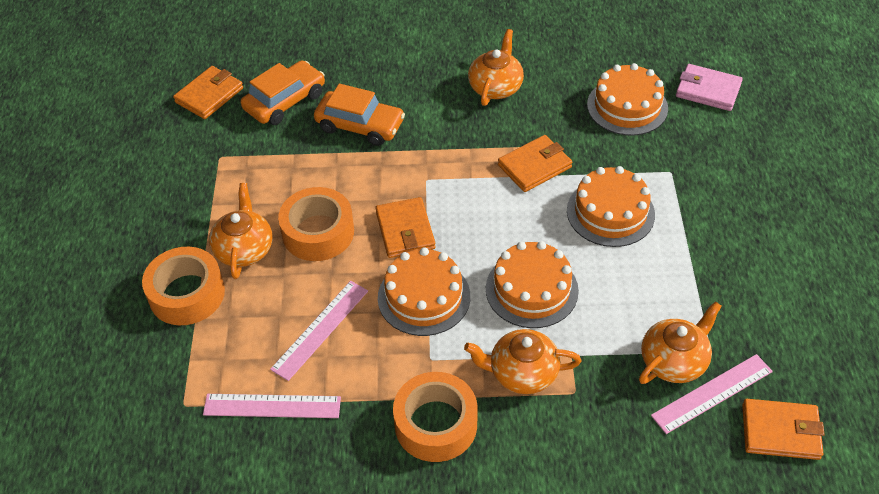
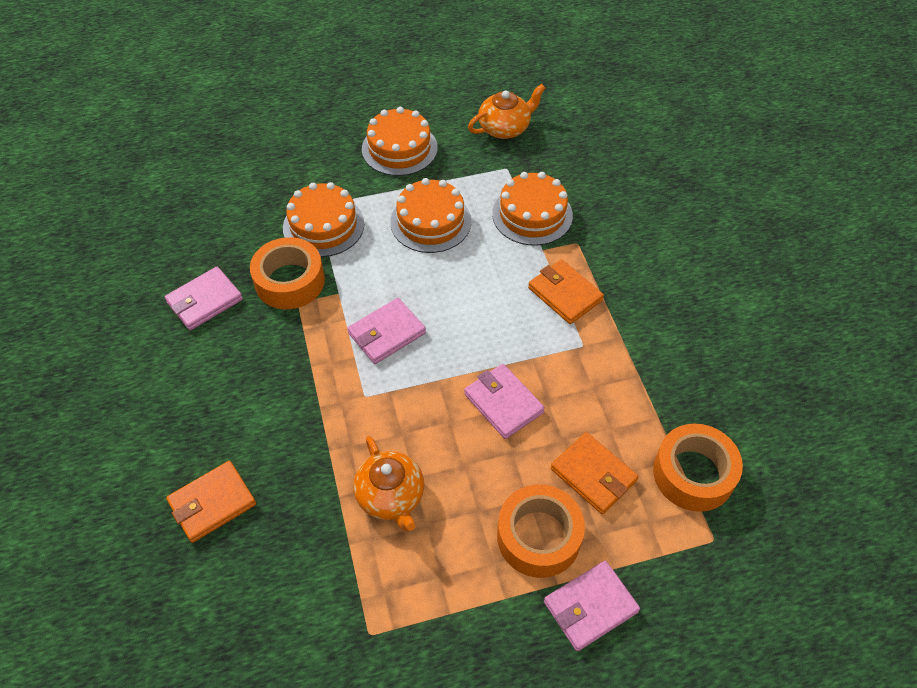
orange car: 2 -> 0
orange teapot: 4 -> 2
orange wallet: 4 -> 3
pink ruler: 3 -> 0
pink wallet: 1 -> 4

